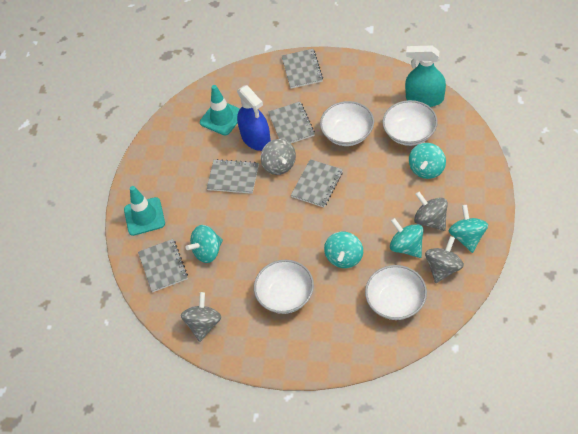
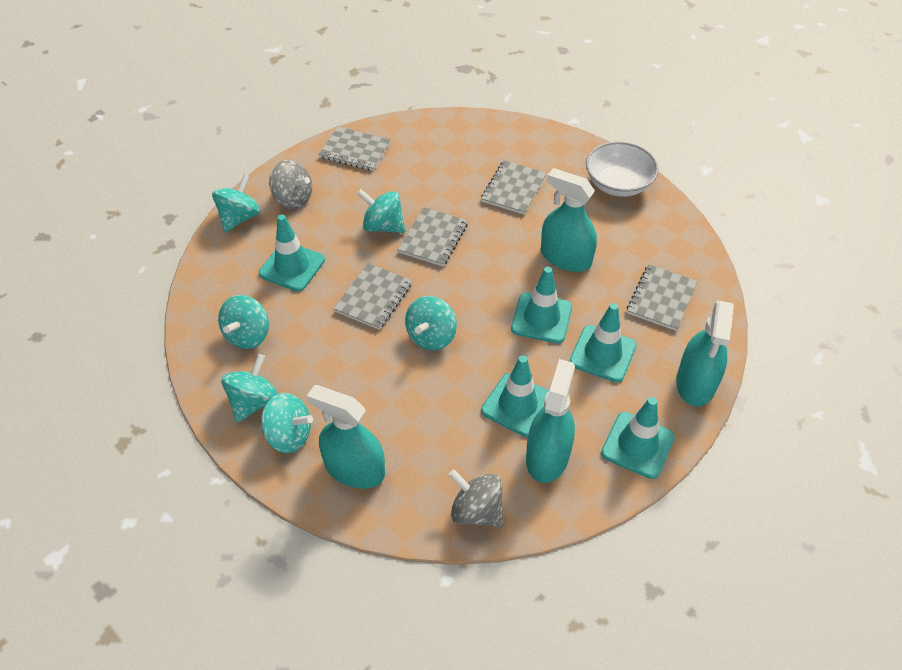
blue spray bottle: 1 -> 0
grey spinning top: 4 -> 2
turquoise spinning top: 5 -> 6
turquoise spray bottle: 1 -> 4
turquoise traffic cone: 2 -> 5
white bowl: 4 -> 1

